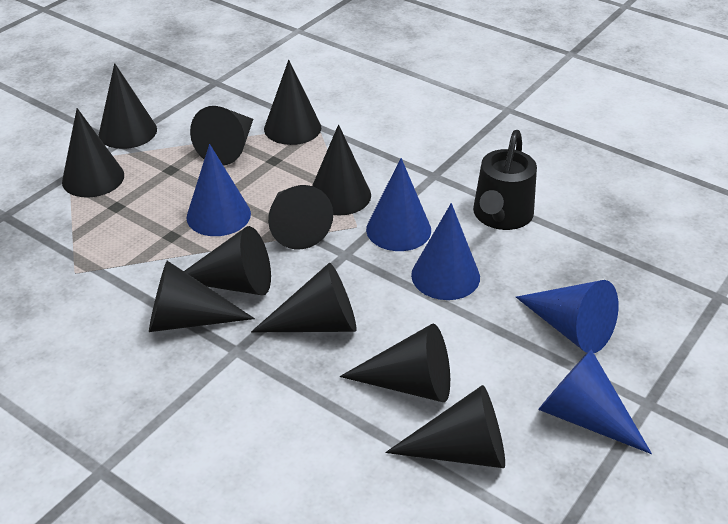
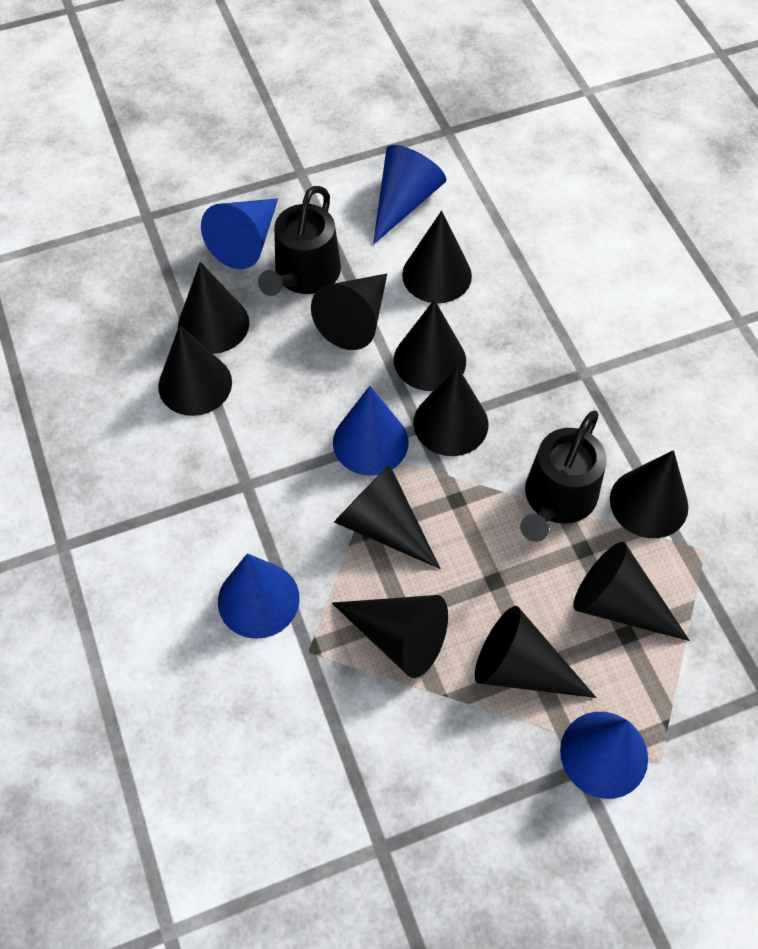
black watering can: 1 -> 2

